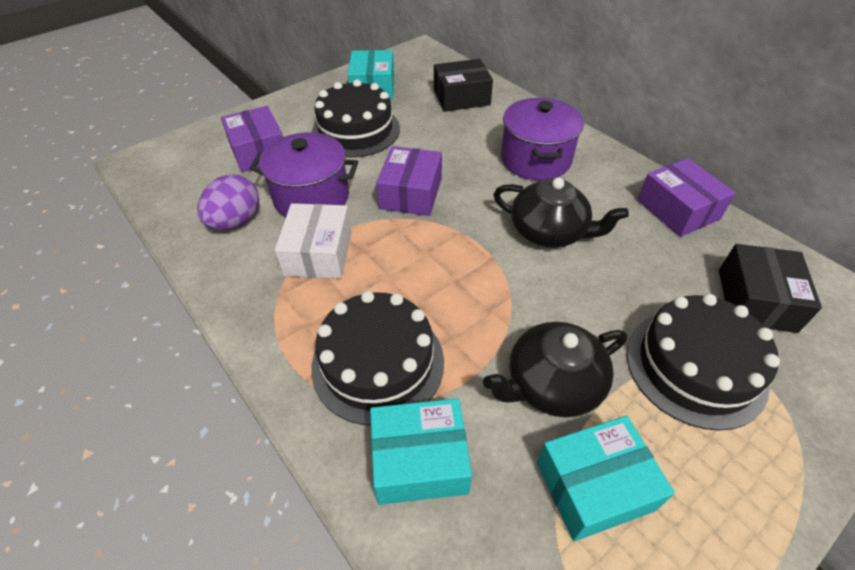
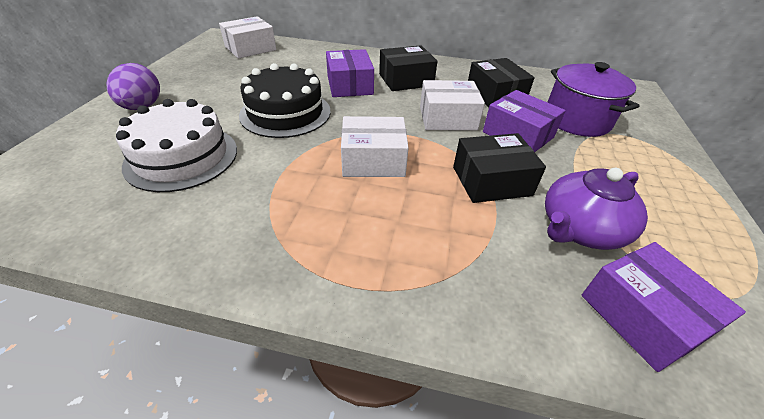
black box: 2 -> 3
black cake: 3 -> 1
black teapot: 2 -> 0
purple pot: 2 -> 1
purple teapot: 0 -> 1
turquoise box: 3 -> 0
white box: 1 -> 3
white cake: 0 -> 1

